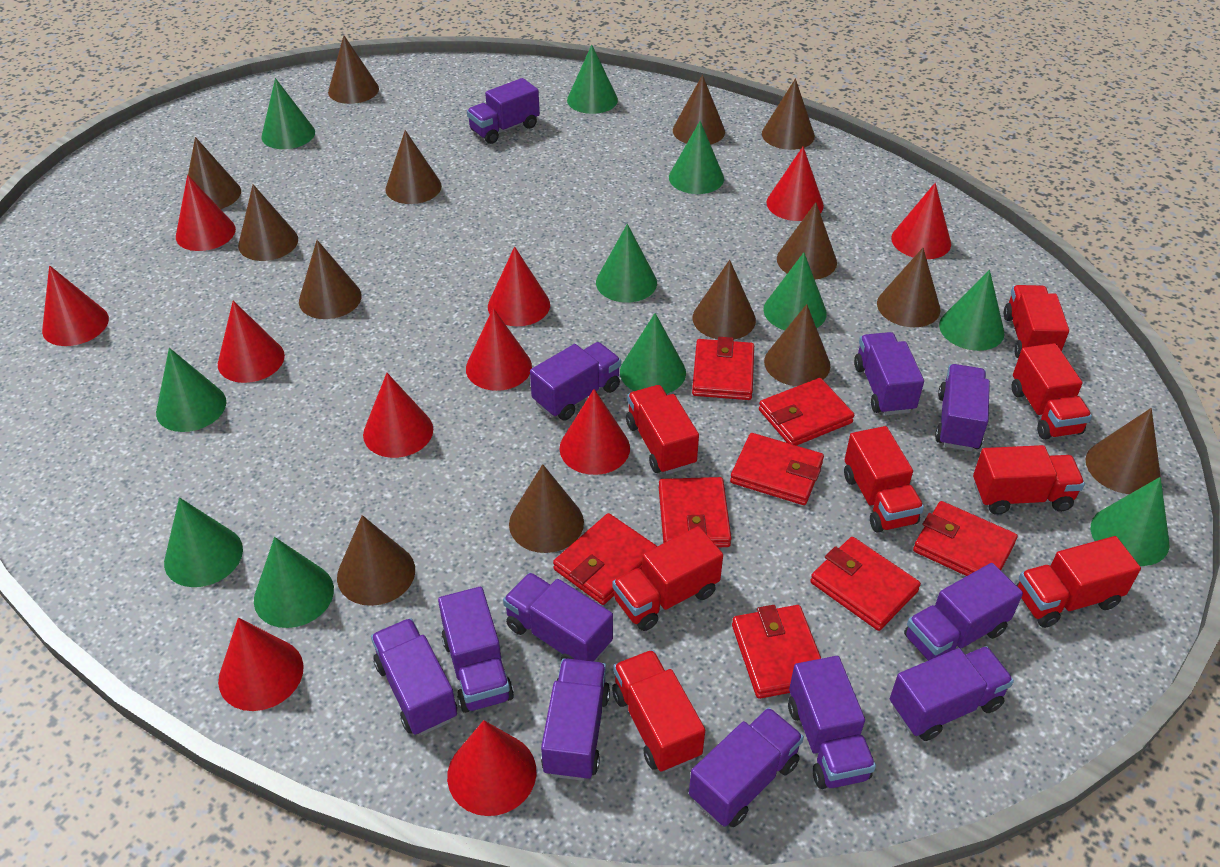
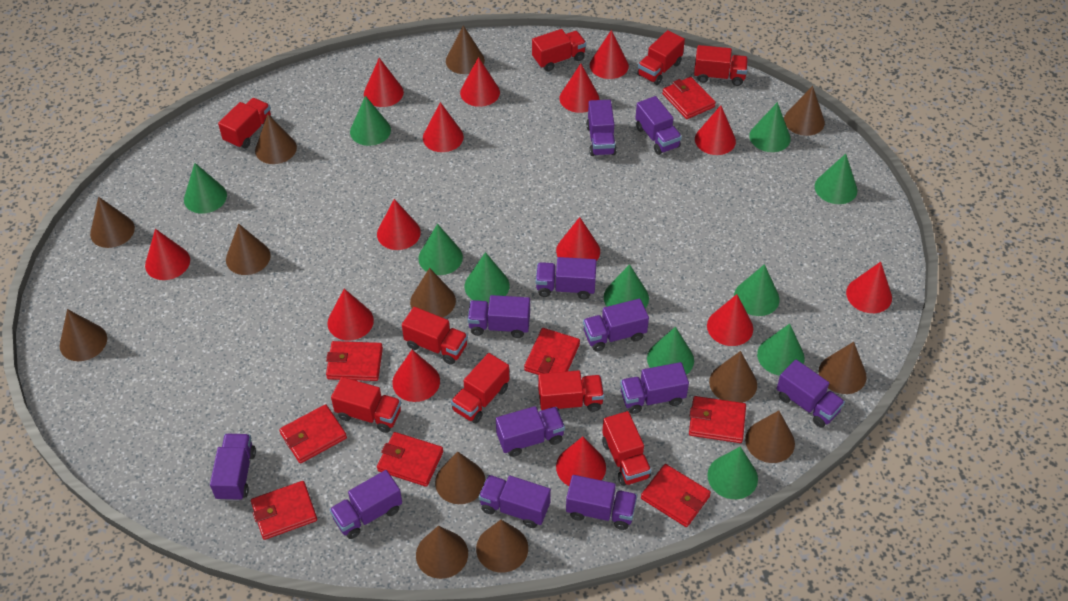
brown cone: 14 -> 13
red cone: 11 -> 14
red truck: 8 -> 9

